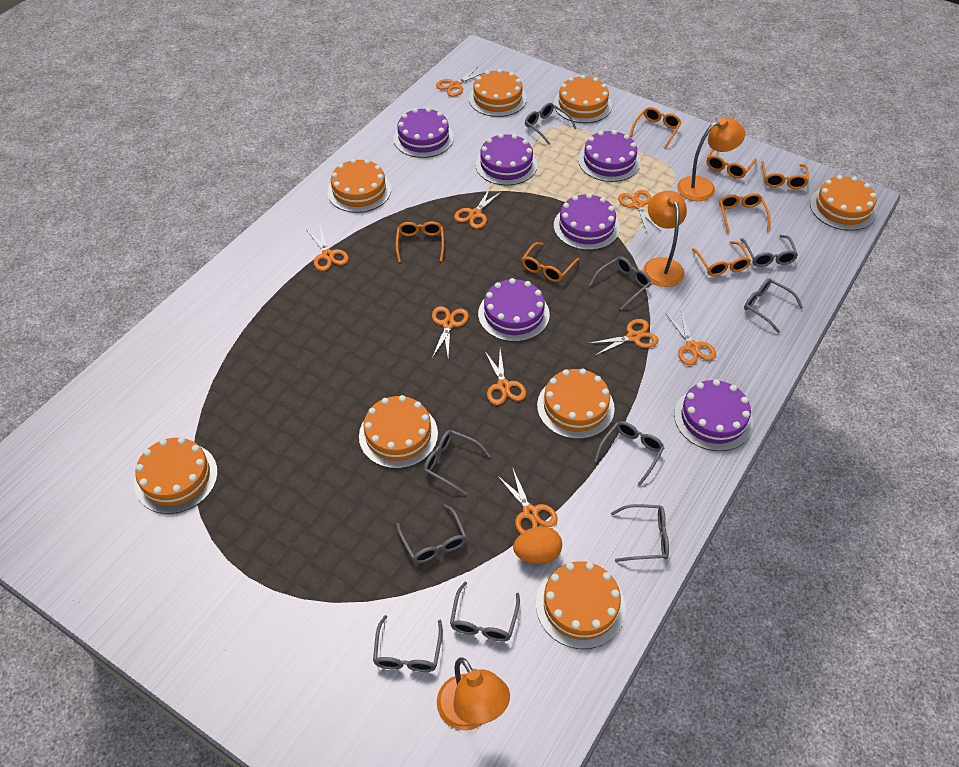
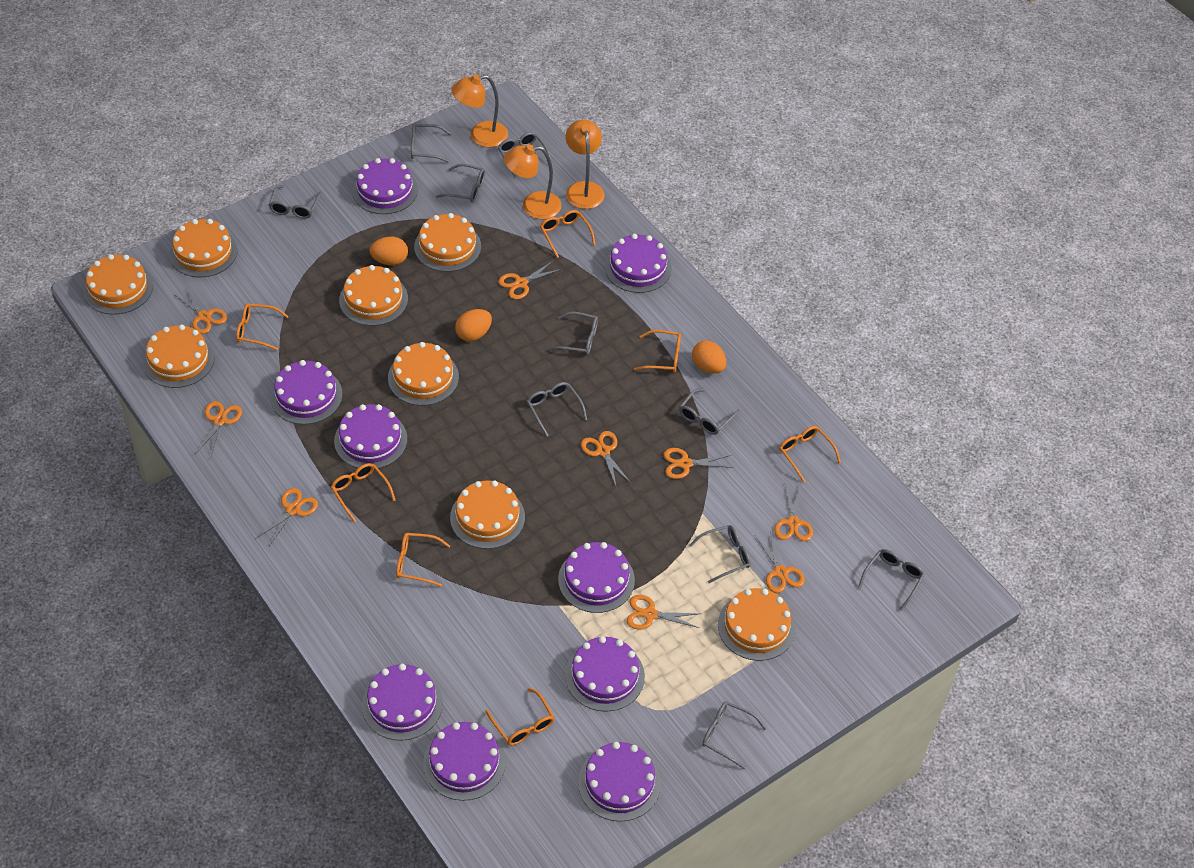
orange egg: 1 -> 3
purple cake: 6 -> 9

